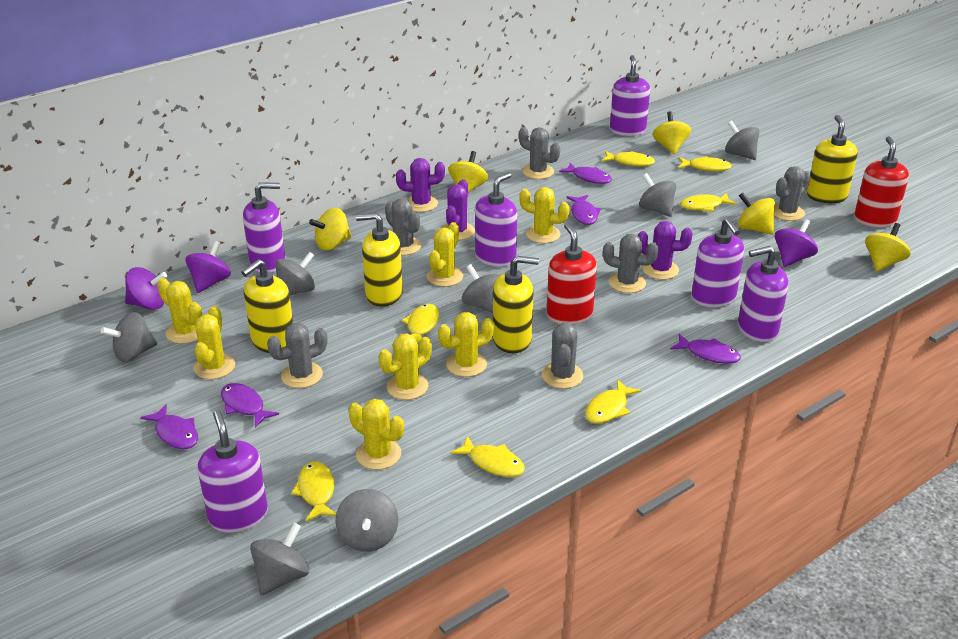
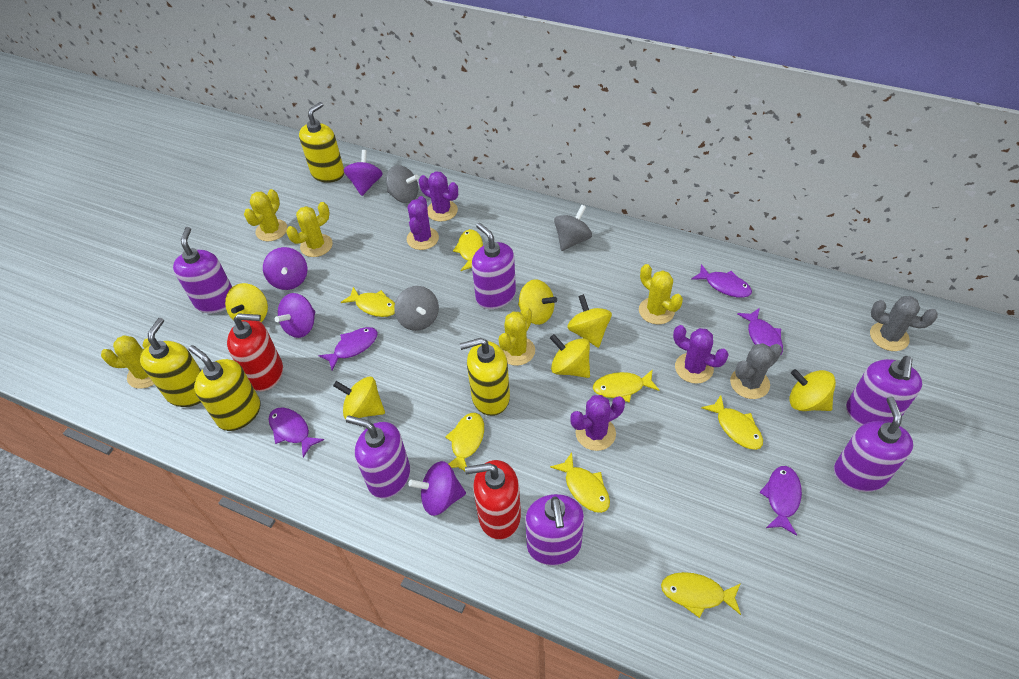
grey cactus: 6 -> 2
grey spinning top: 7 -> 3
purple cactus: 3 -> 4
purple spinning top: 3 -> 4
yellow cactus: 7 -> 5
yellow spinning top: 5 -> 6

